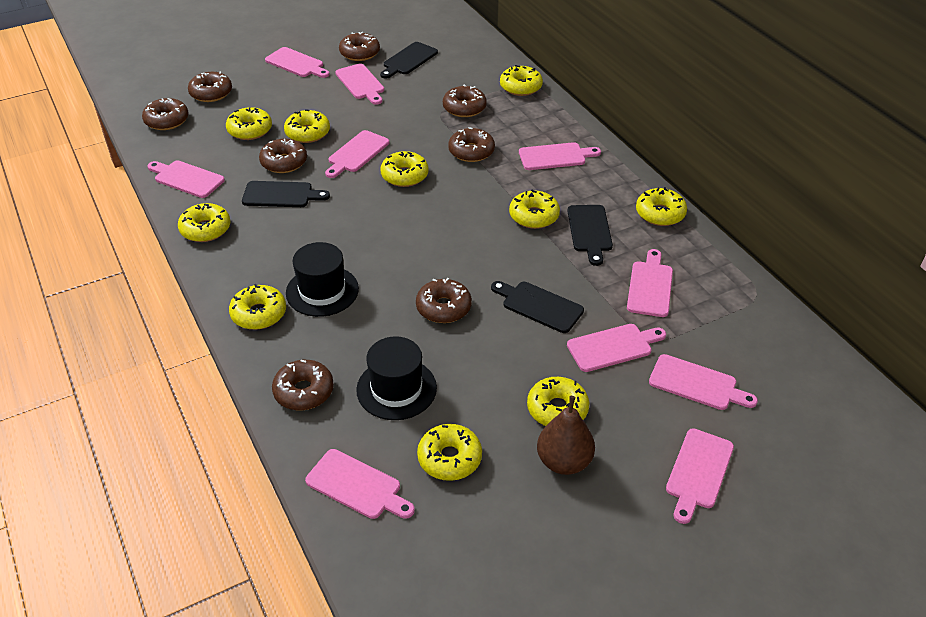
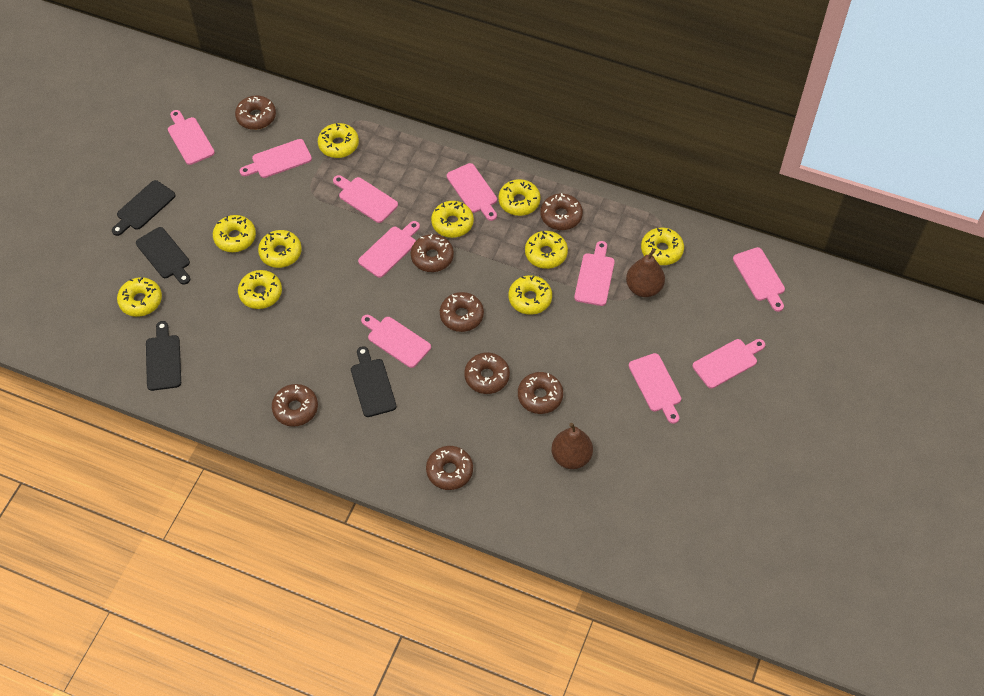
black hat: 2 -> 0
brown pear: 1 -> 2

